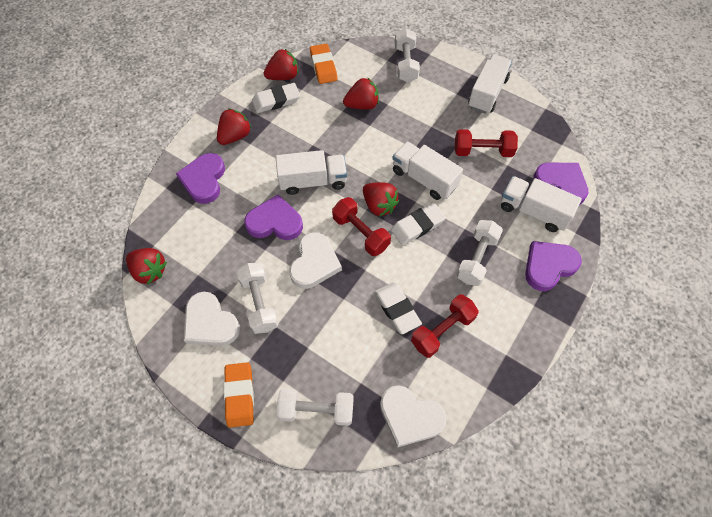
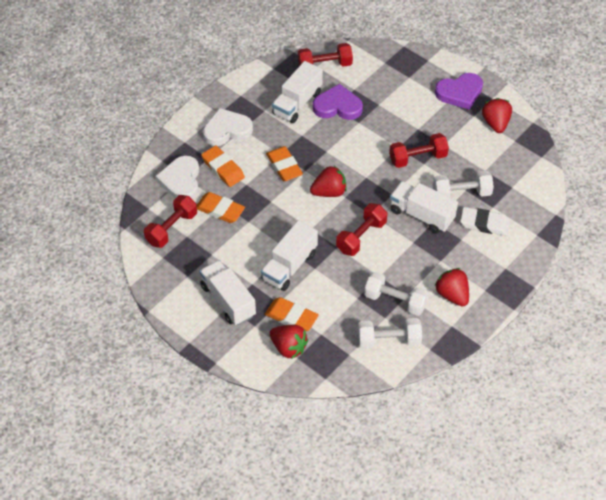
orange eraser: 2 -> 4
purple heart: 4 -> 2
red dumbbell: 3 -> 4
red strawberry: 5 -> 4
white dumbbell: 4 -> 3
white eraser: 3 -> 1
white heart: 3 -> 2

